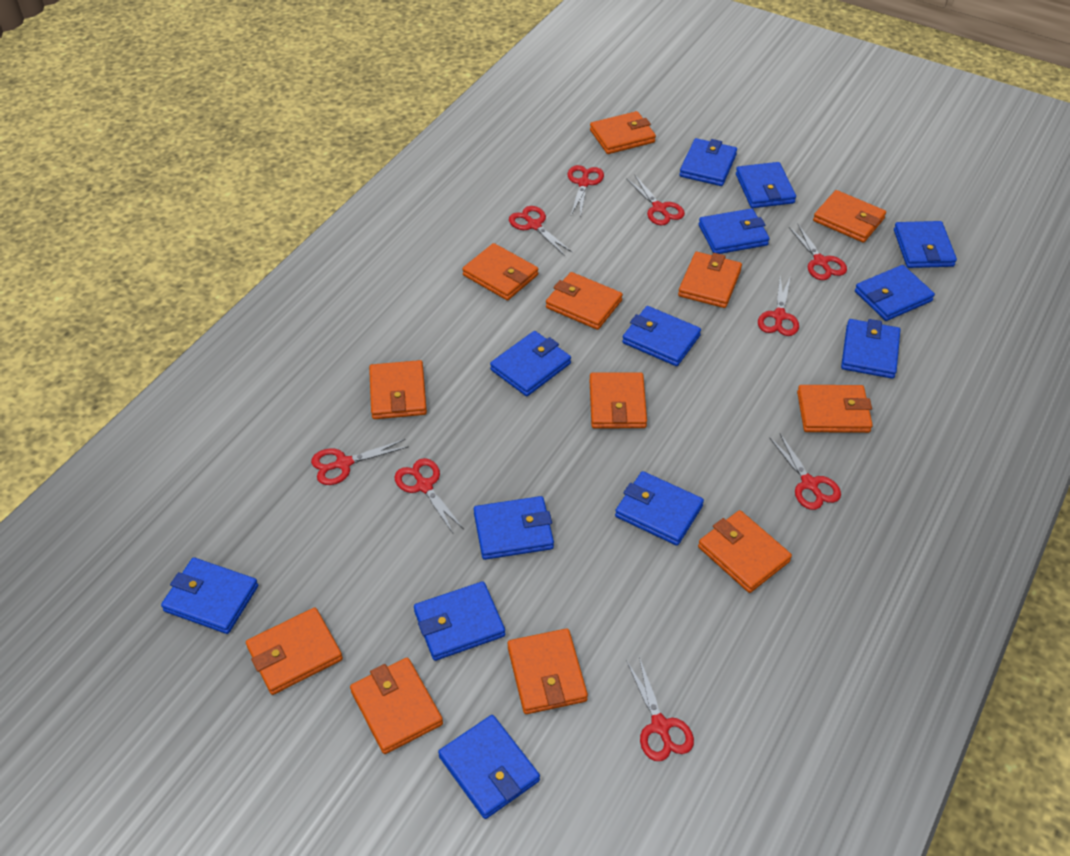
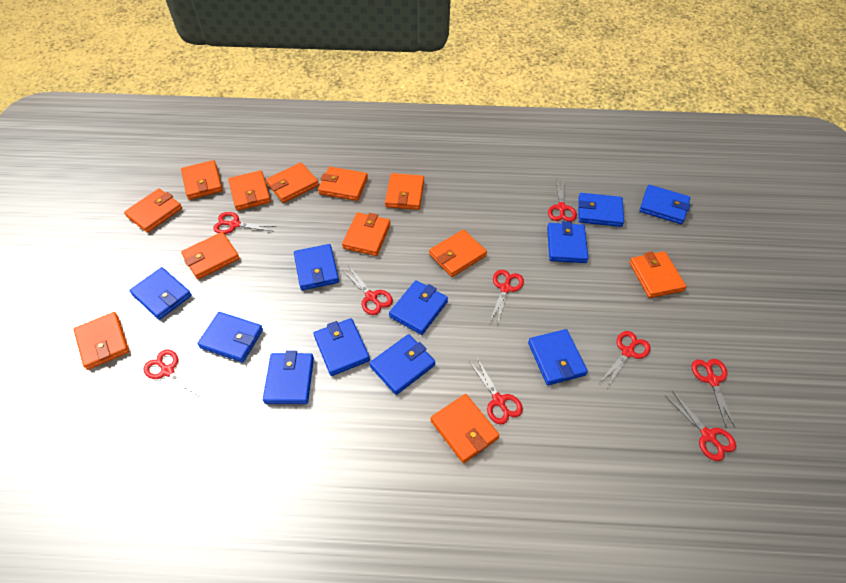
blue wallet: 13 -> 11

